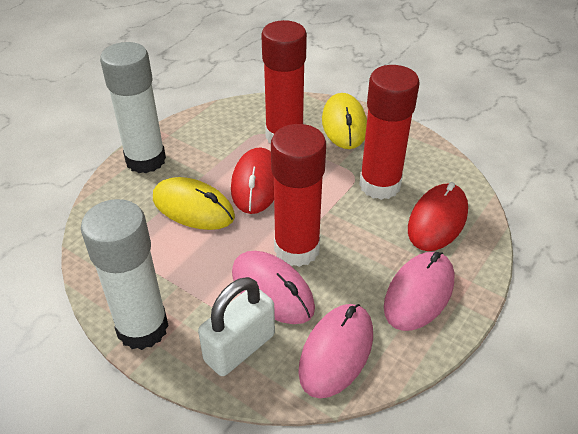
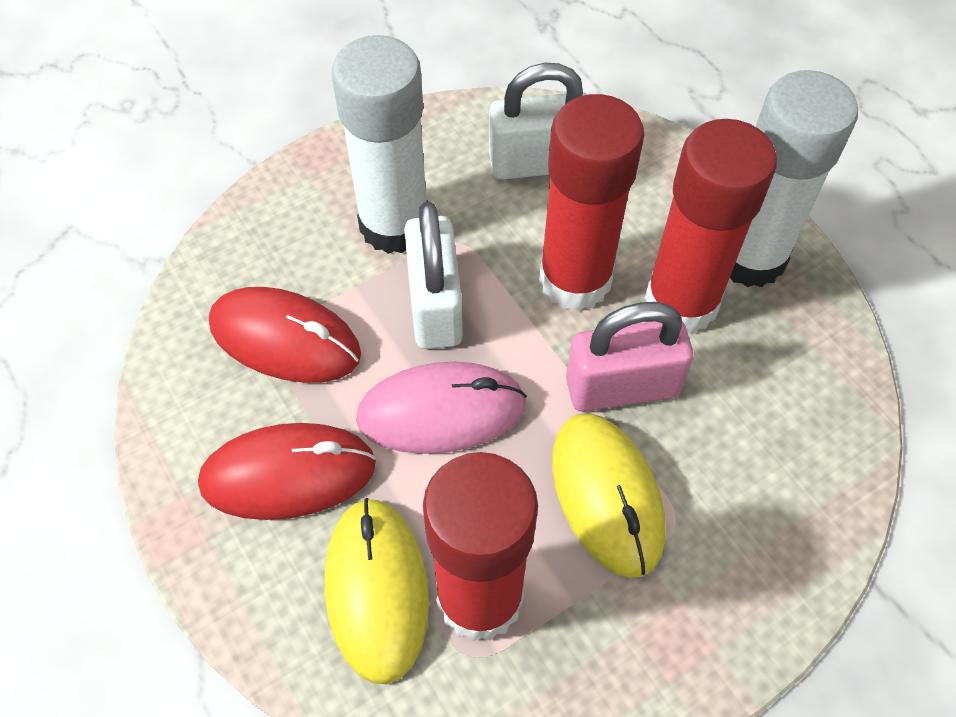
pink mouse: 3 -> 1
pink padlock: 0 -> 1
white padlock: 1 -> 2

